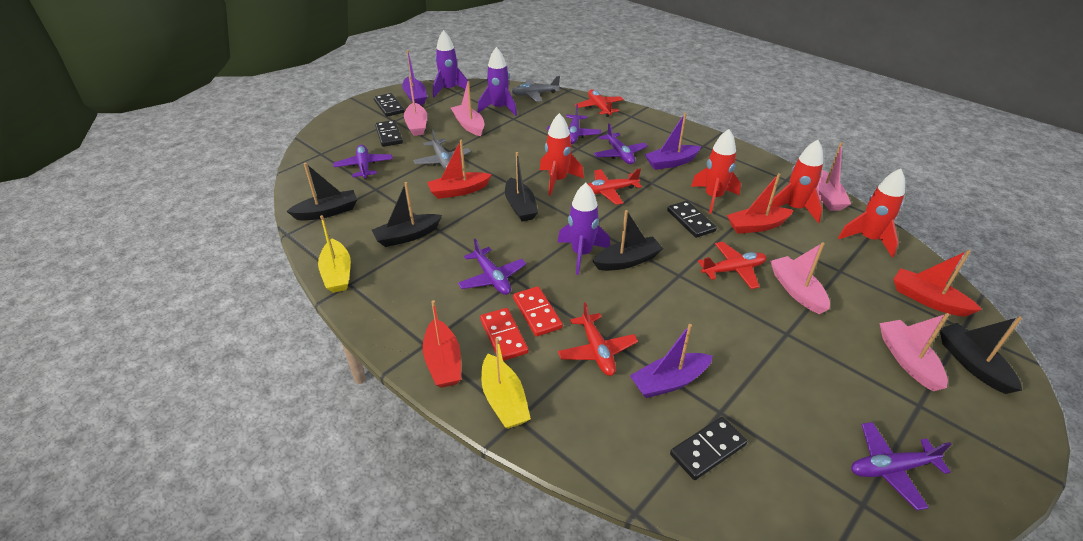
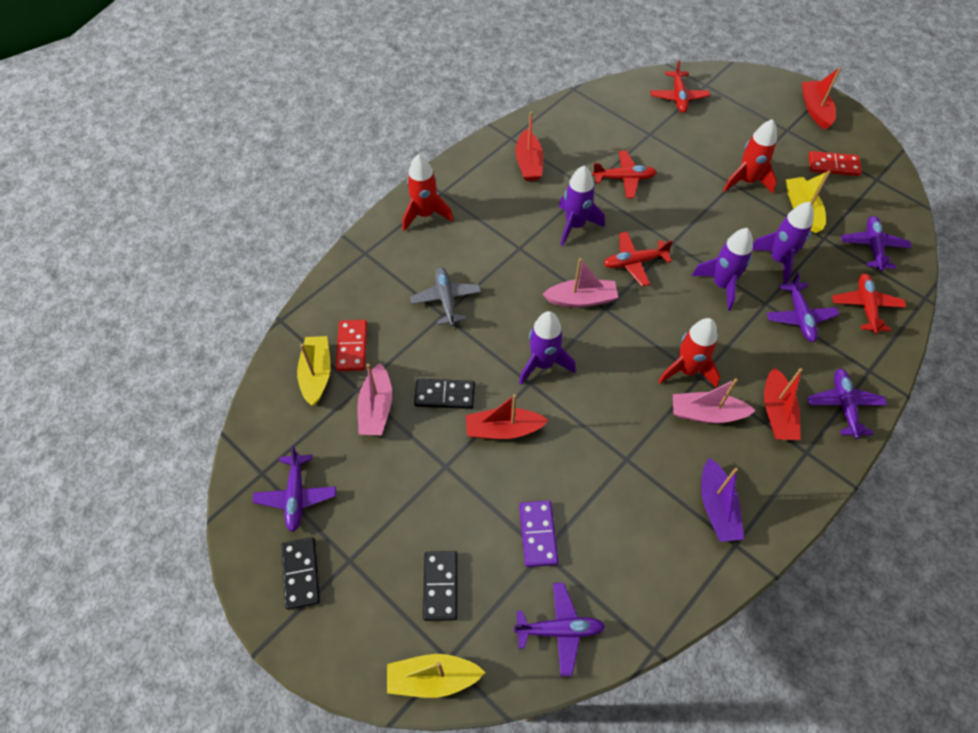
black boat: 5 -> 0
black domino: 4 -> 3
grey plane: 2 -> 1
pink boat: 5 -> 3
purple boat: 3 -> 1
purple domino: 0 -> 1
purple rocket: 3 -> 4
red rocket: 4 -> 3
yellow boat: 2 -> 3

